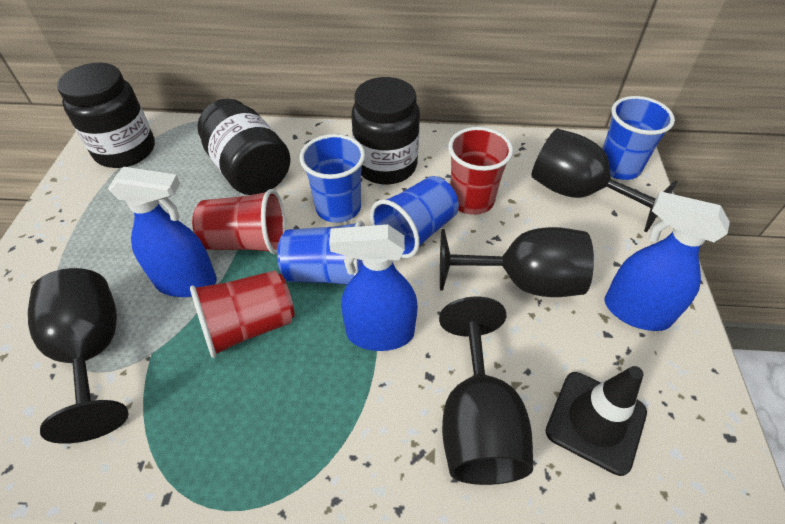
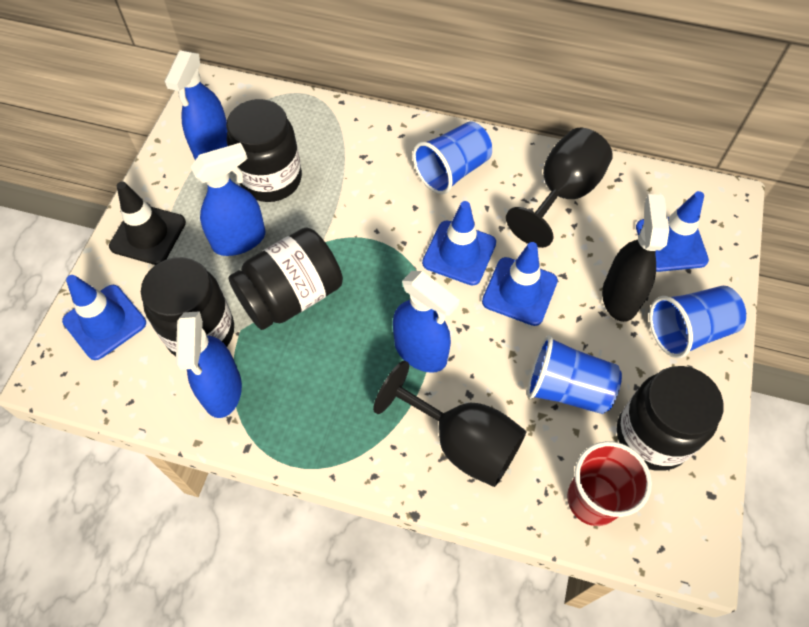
black goblet: 4 -> 2
black jar: 3 -> 4
black spray bottle: 0 -> 1
blue cup: 4 -> 3
blue spray bottle: 3 -> 4
blue traffic cone: 0 -> 4
red cup: 3 -> 1

